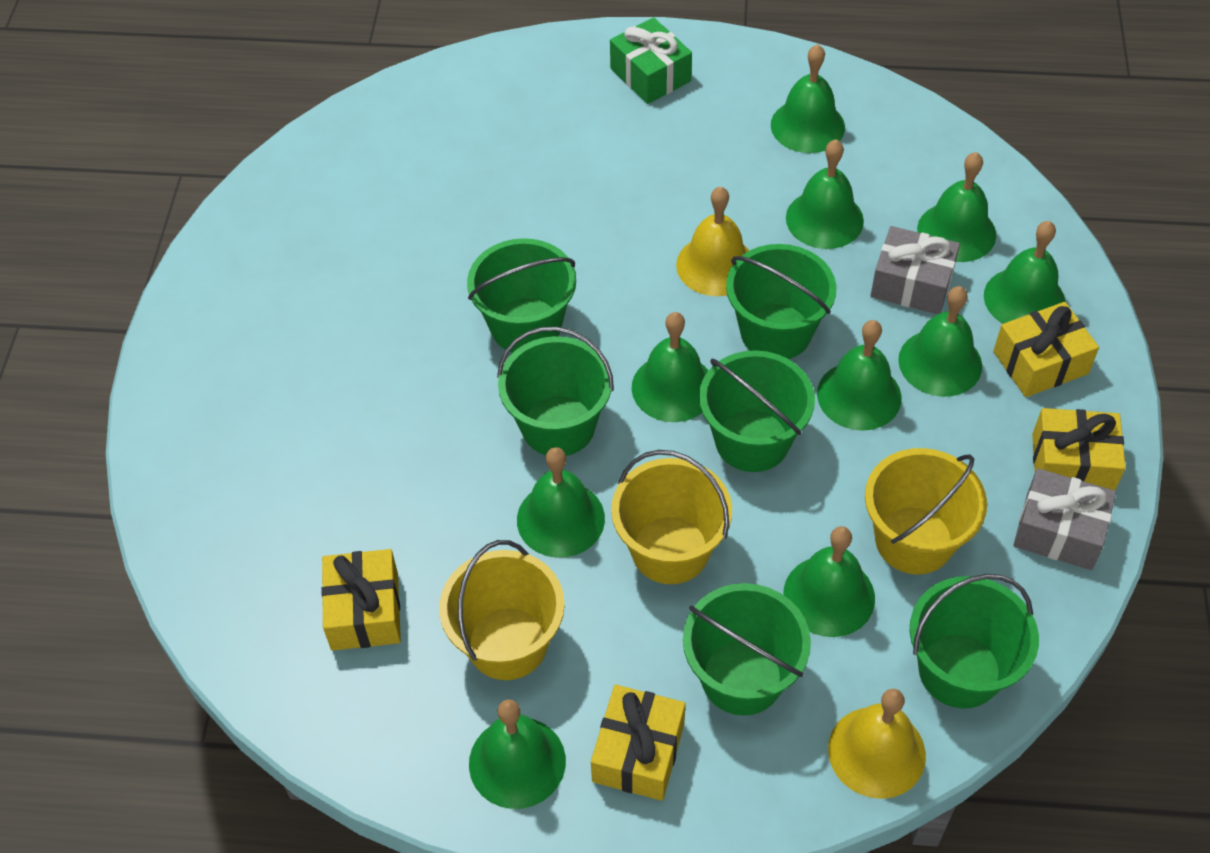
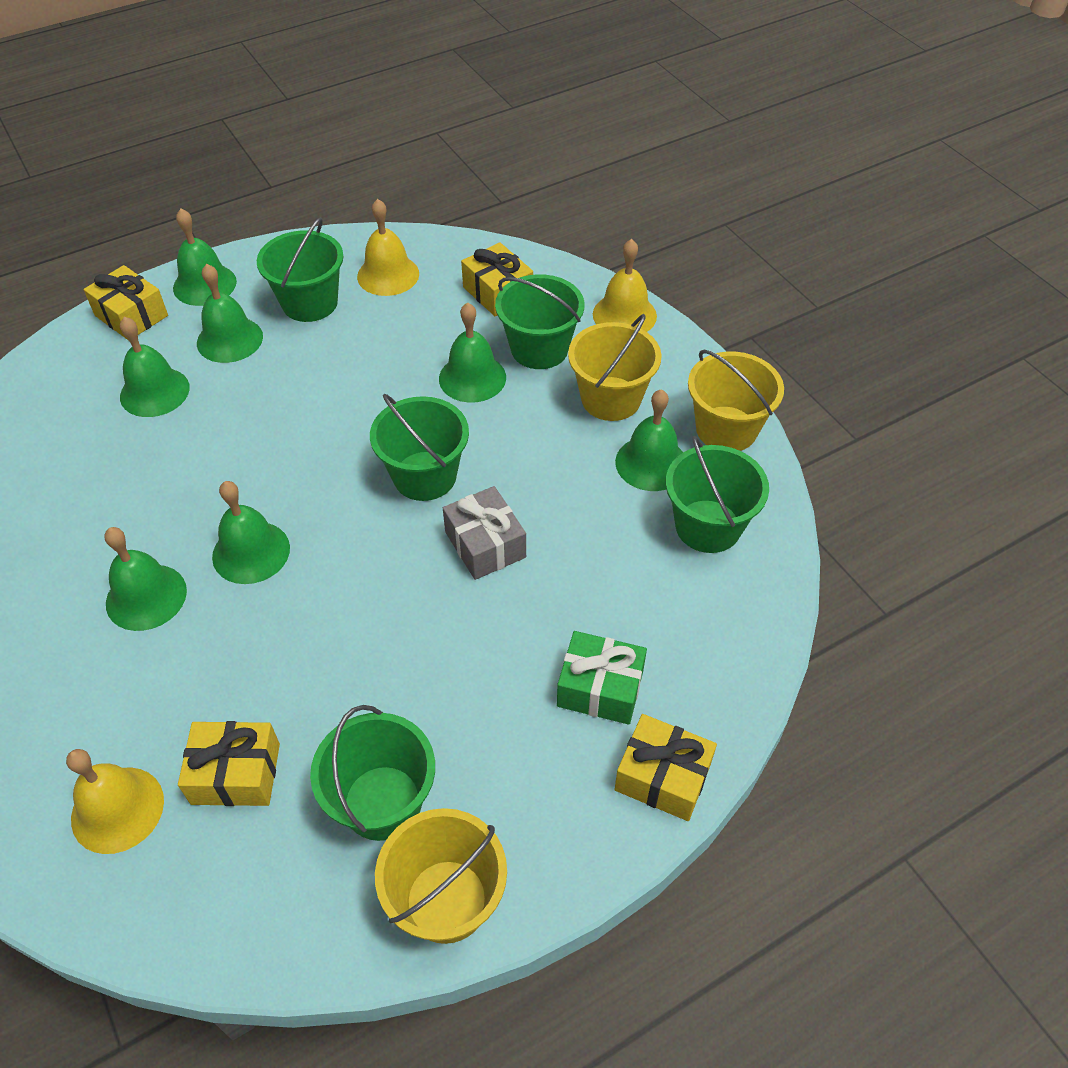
green bell: 10 -> 7
green bucket: 6 -> 5
grey gift: 2 -> 1
yellow bell: 2 -> 3

